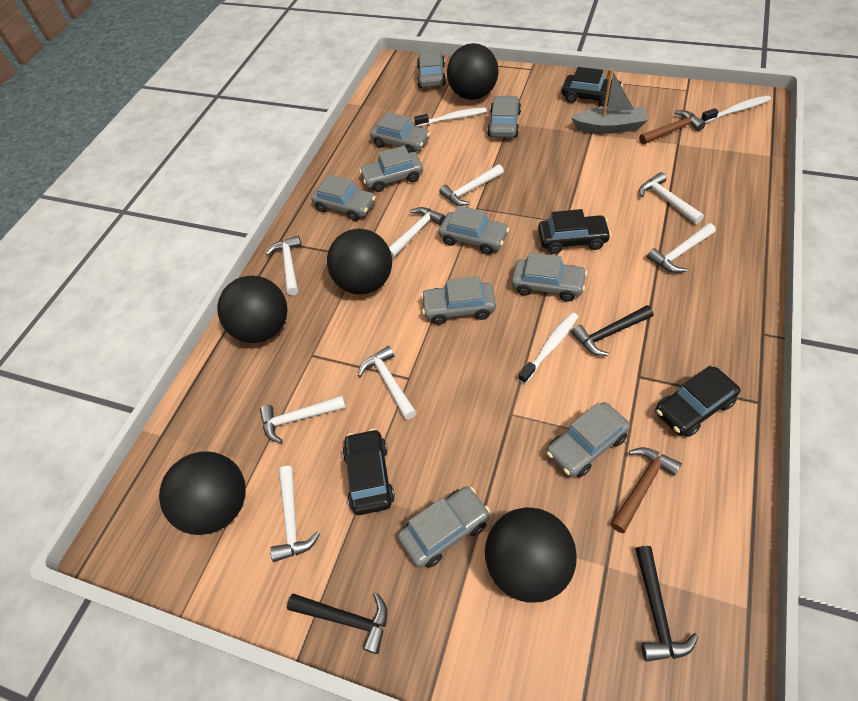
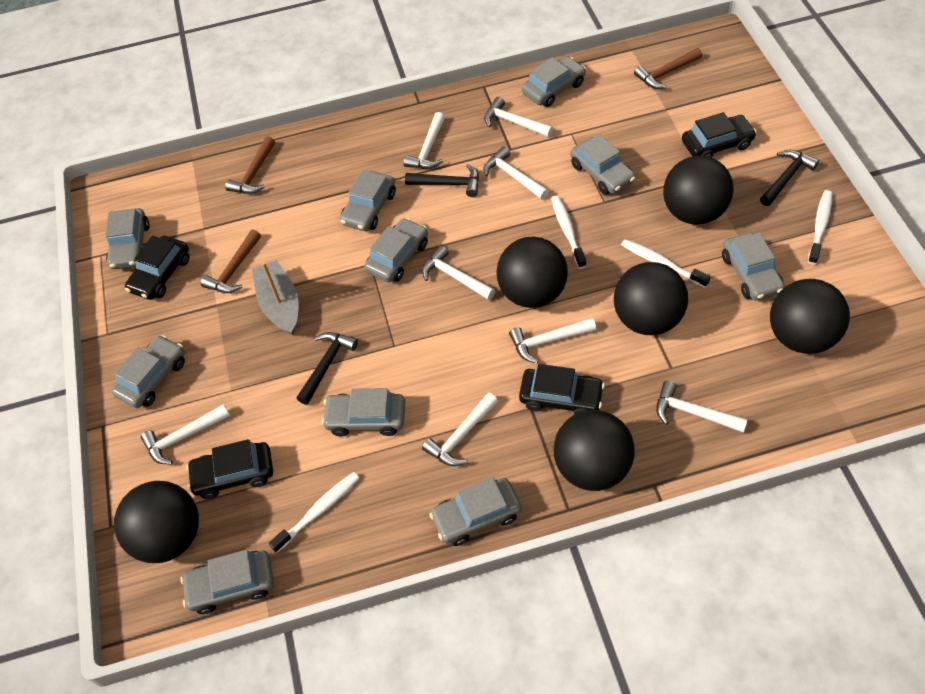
black ball: 5 -> 6
brown hammer: 2 -> 3
white toothbrush: 3 -> 4

